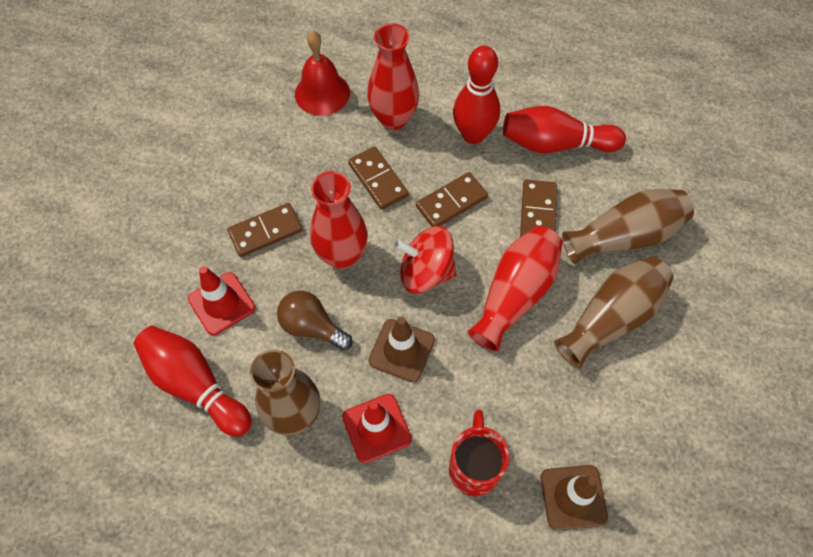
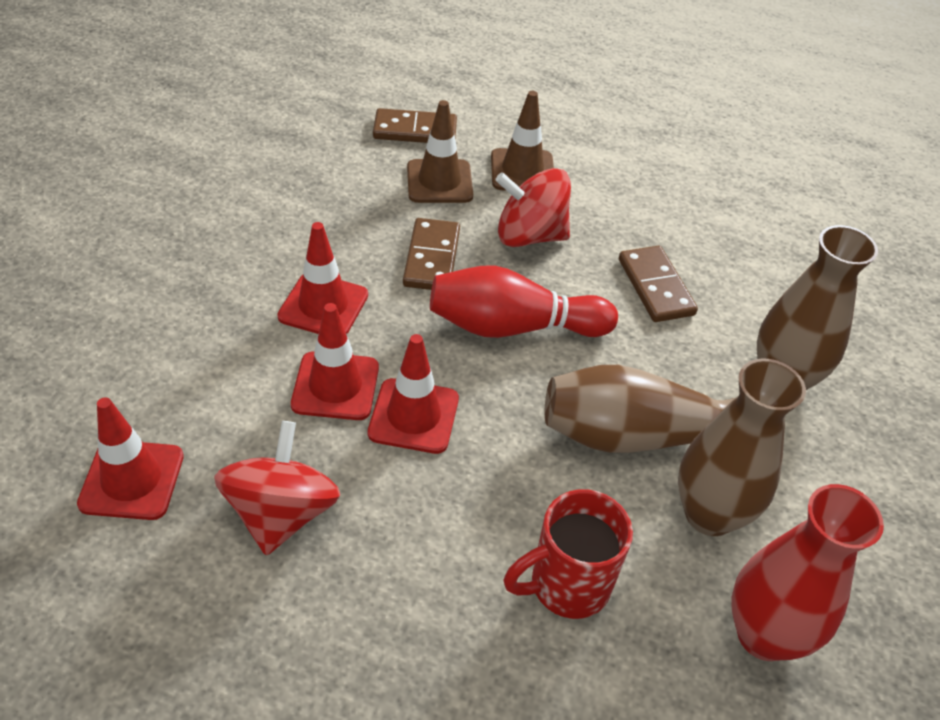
brown domino: 4 -> 3
brown light bulb: 1 -> 0
red bell: 1 -> 0
red bowling pin: 3 -> 1
red spinning top: 1 -> 2
red traffic cone: 2 -> 4
red vase: 3 -> 1

